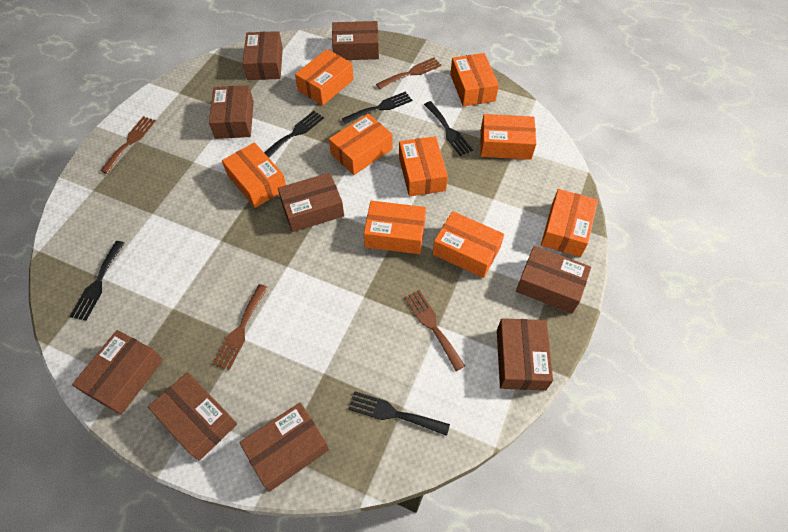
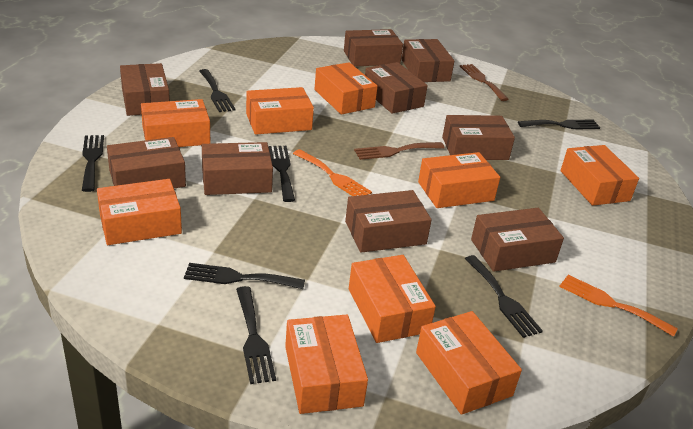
black fork: 5 -> 7
brown fork: 4 -> 2
orange fork: 0 -> 2

